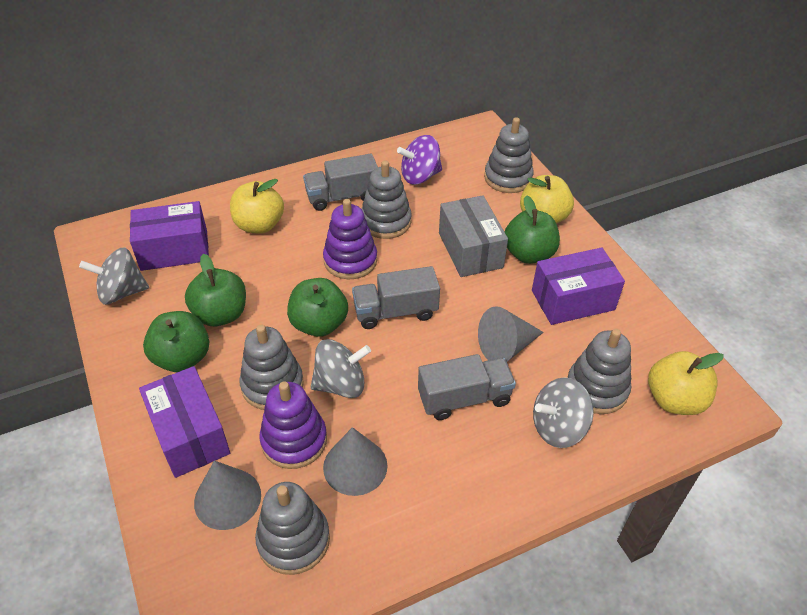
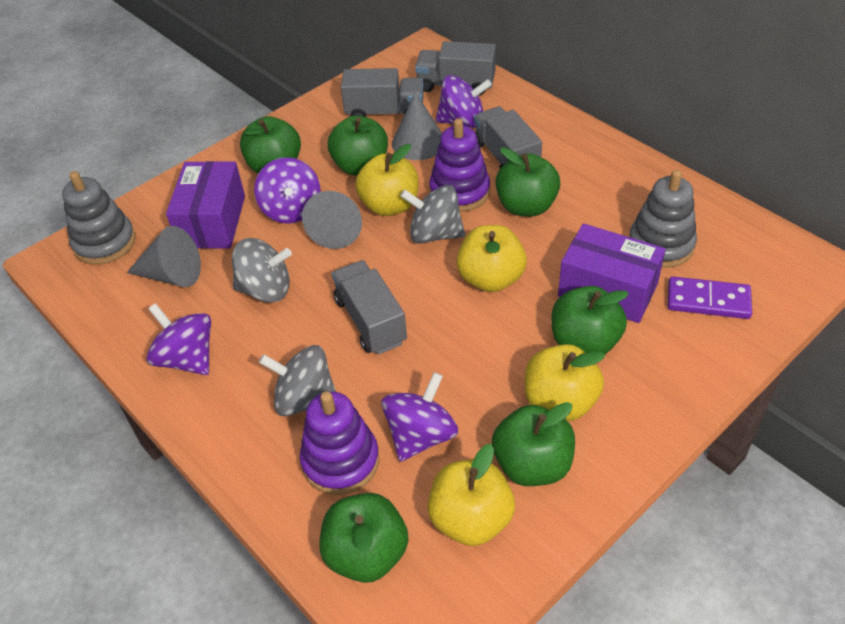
green apple: 4 -> 6
grey box: 1 -> 0
grey stacking toy: 5 -> 2
grey truck: 3 -> 4
purple box: 3 -> 2
purple domino: 0 -> 1
purple spinning top: 1 -> 4
yellow apple: 3 -> 4

